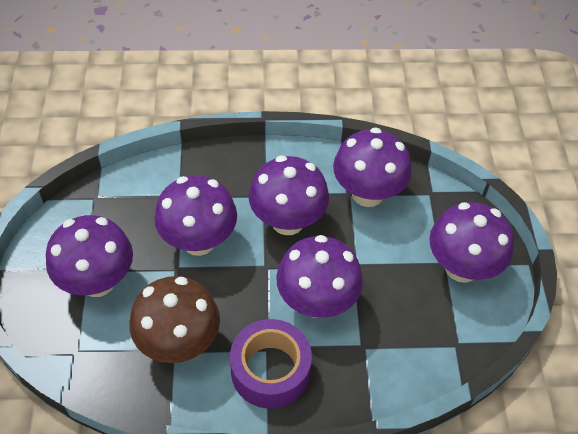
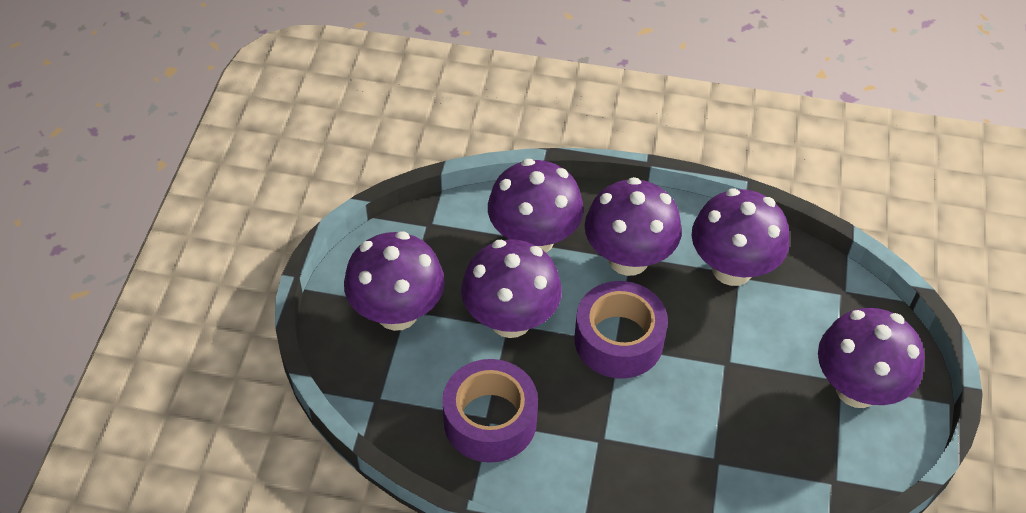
brown mushroom: 1 -> 0
purple tape: 1 -> 2

